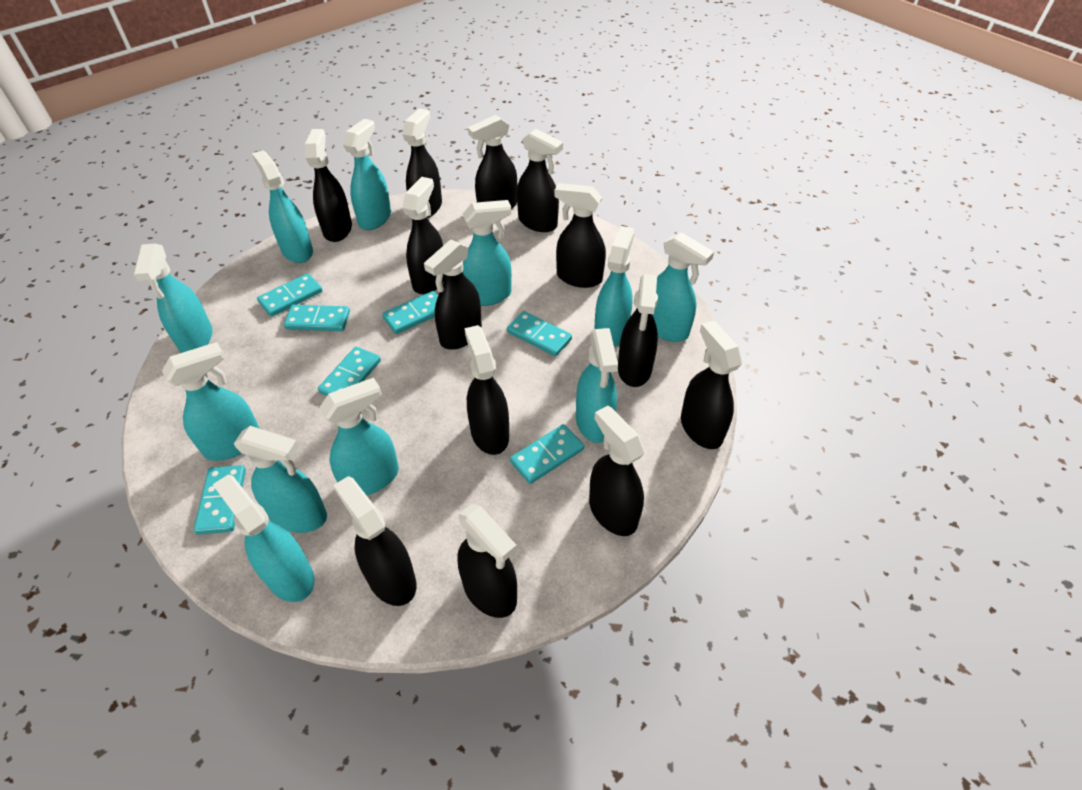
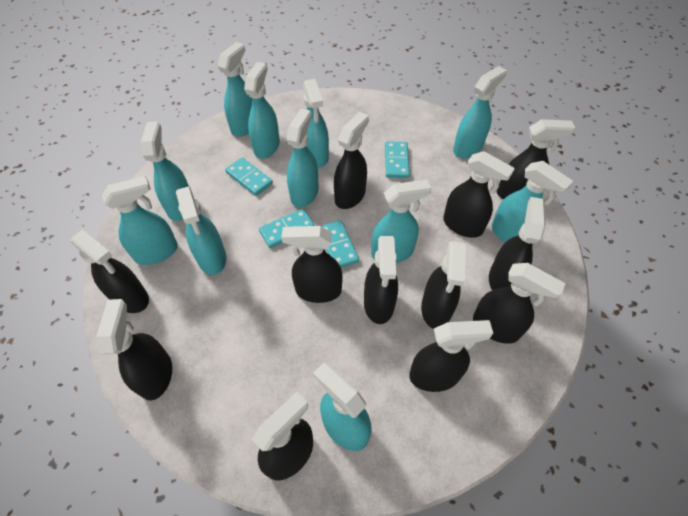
black spray bottle: 13 -> 12
turquoise domino: 7 -> 4

